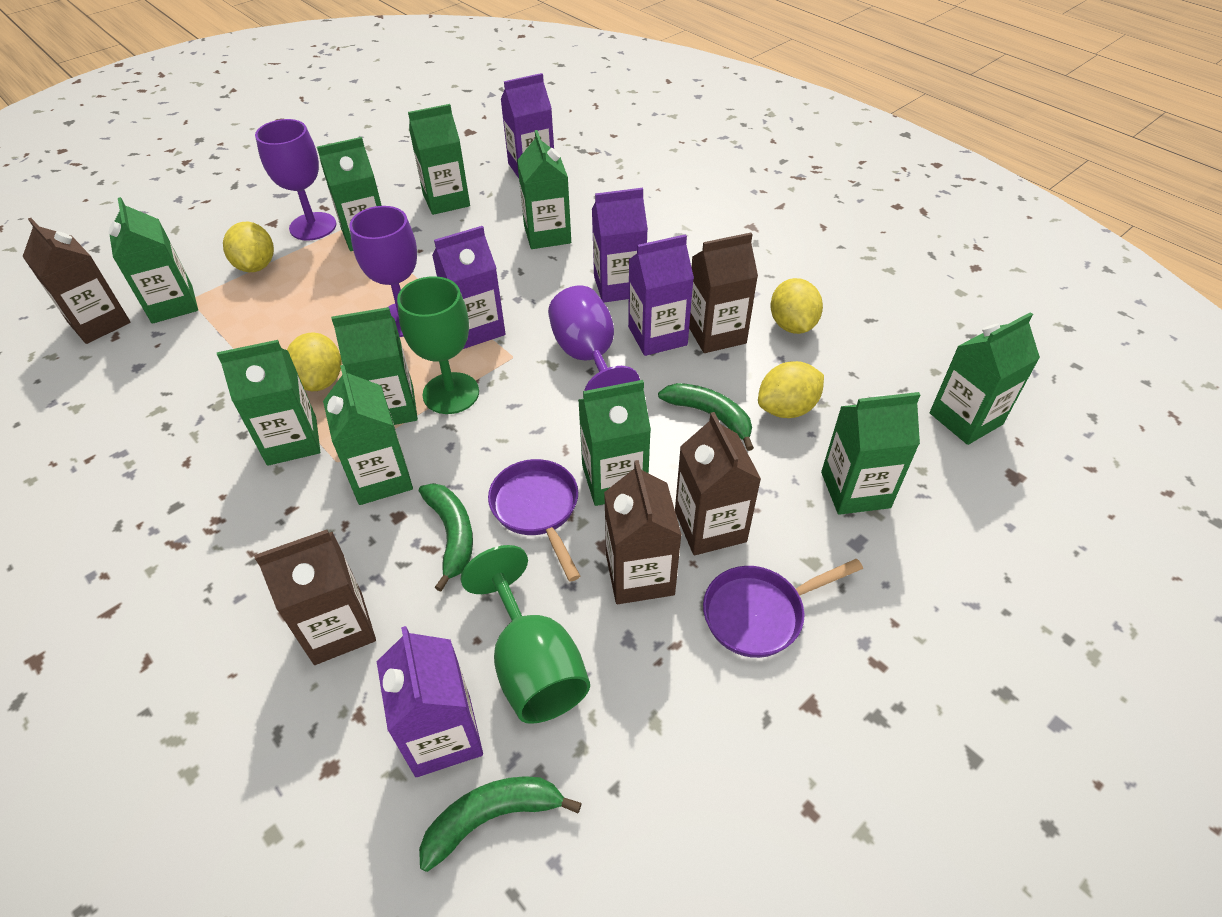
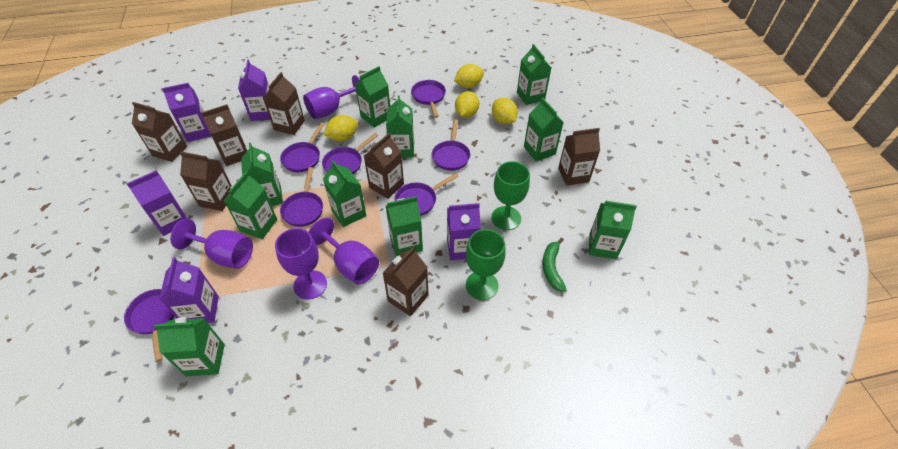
brown carton: 5 -> 7
green banana: 3 -> 1
purple goblet: 3 -> 4
purple pan: 2 -> 7

